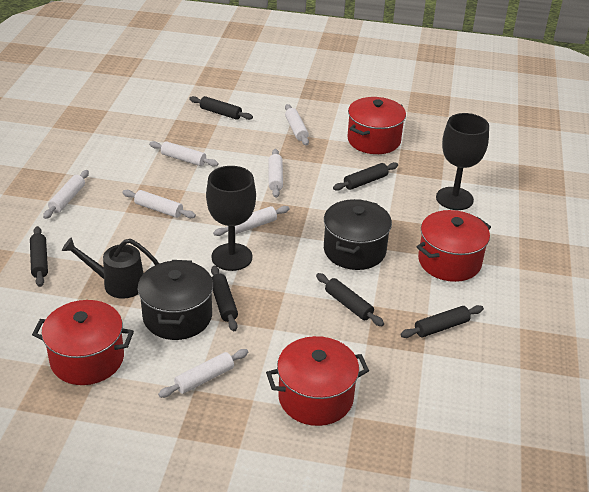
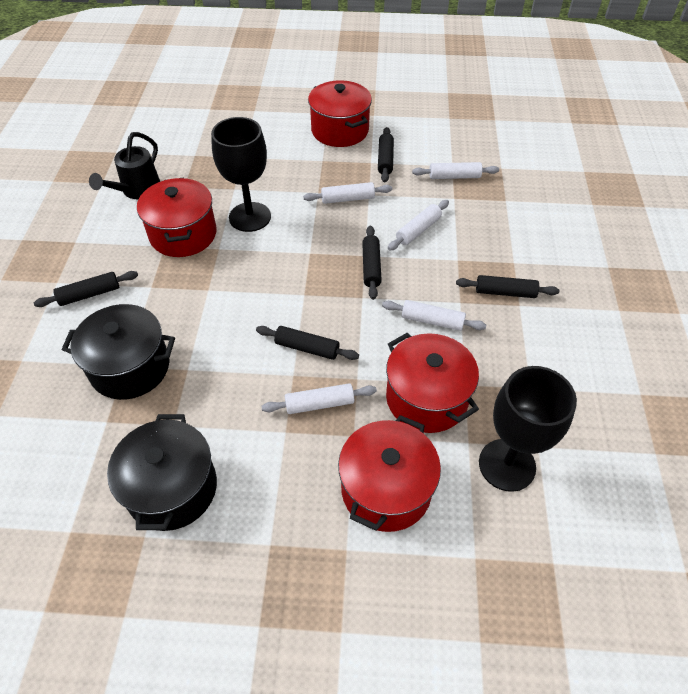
black rolling pin: 6 -> 5
white rolling pin: 7 -> 5

